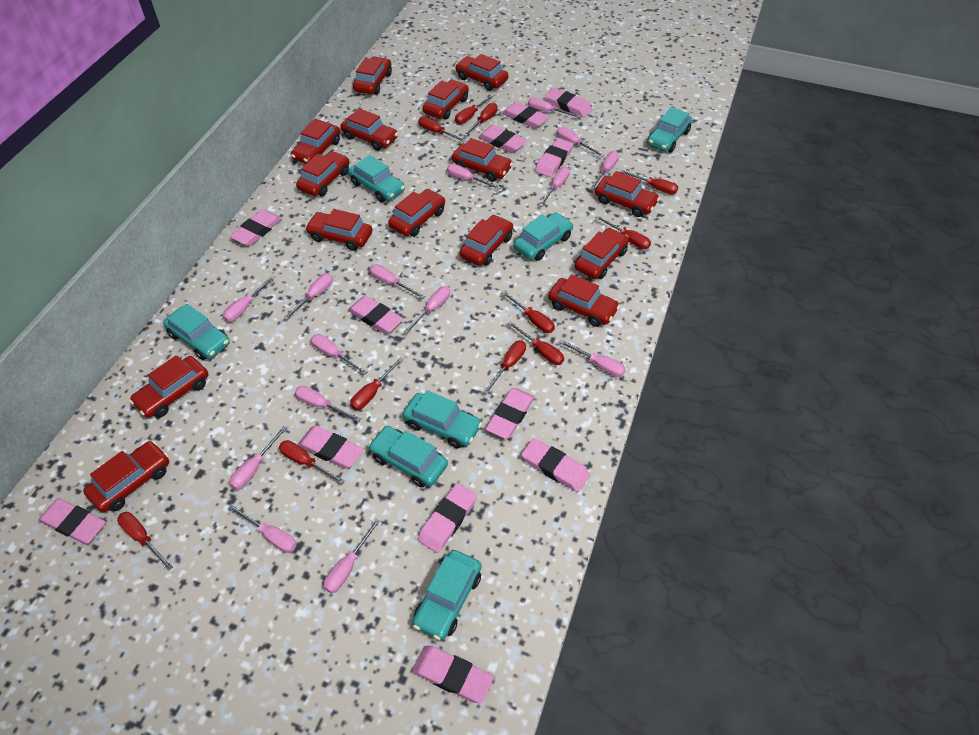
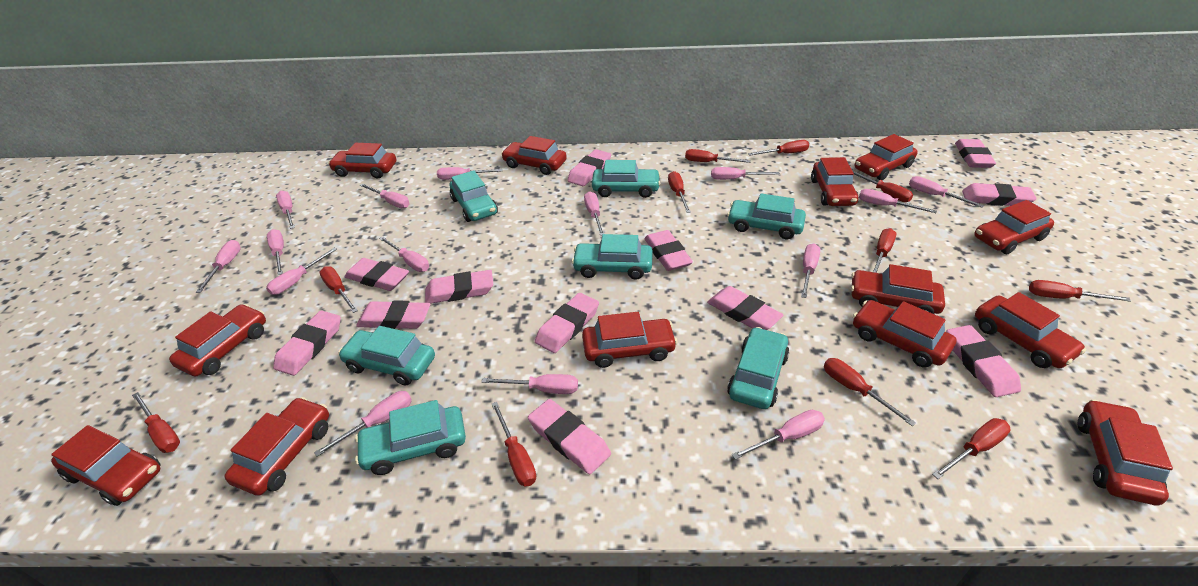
red car: 15 -> 13

